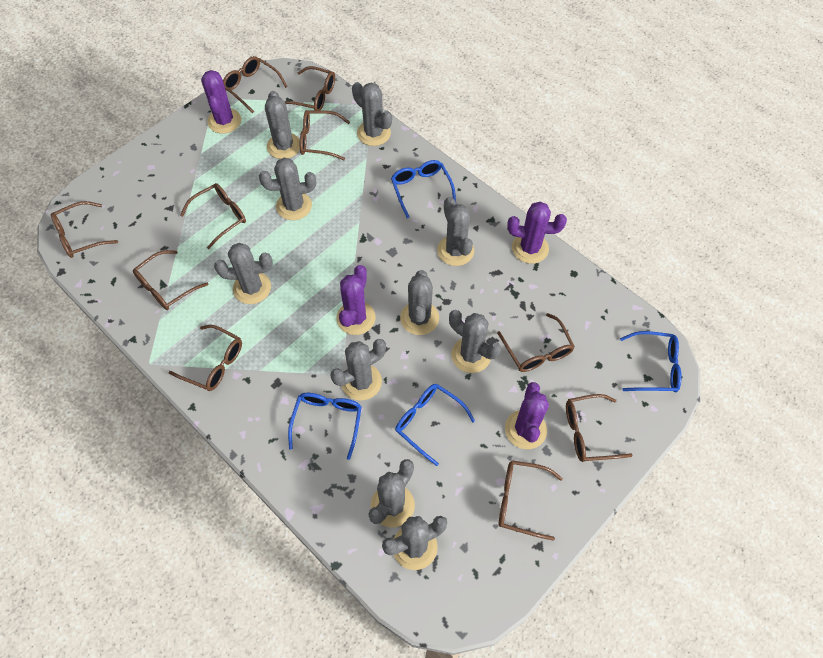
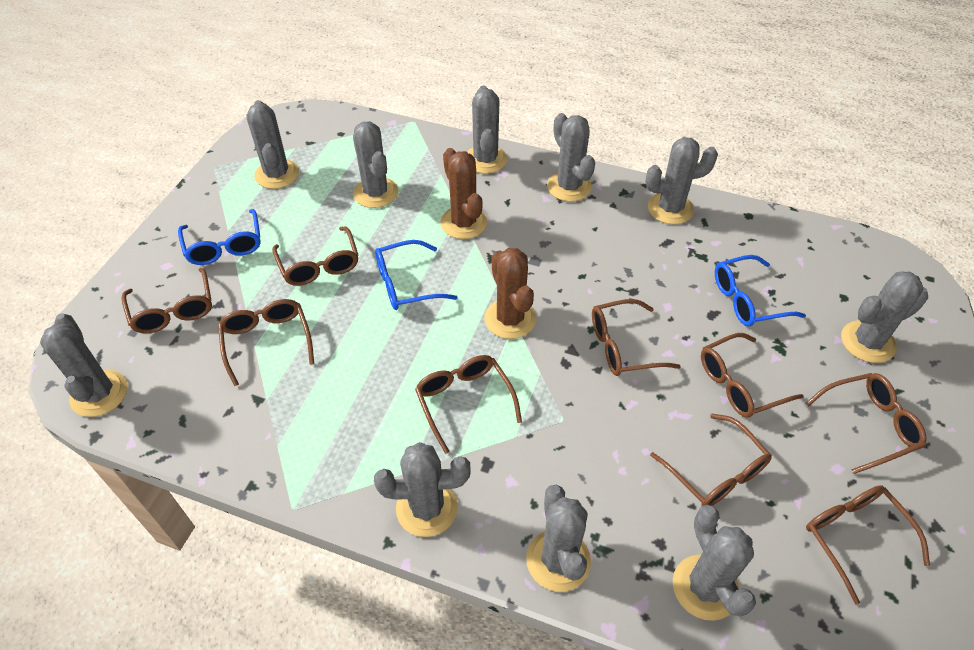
blue glasses: 4 -> 3
brown cactus: 0 -> 2
brown glasses: 10 -> 9
purple cactus: 4 -> 0

